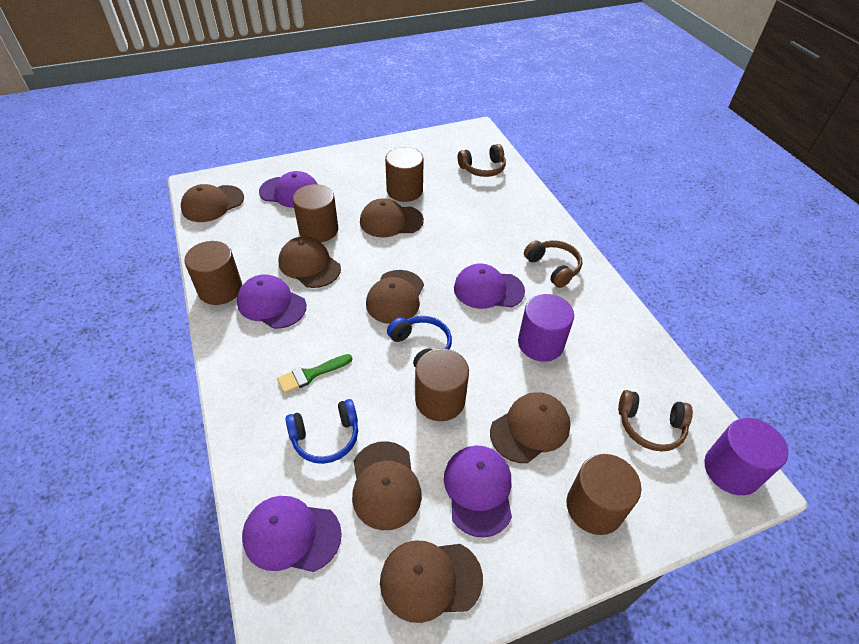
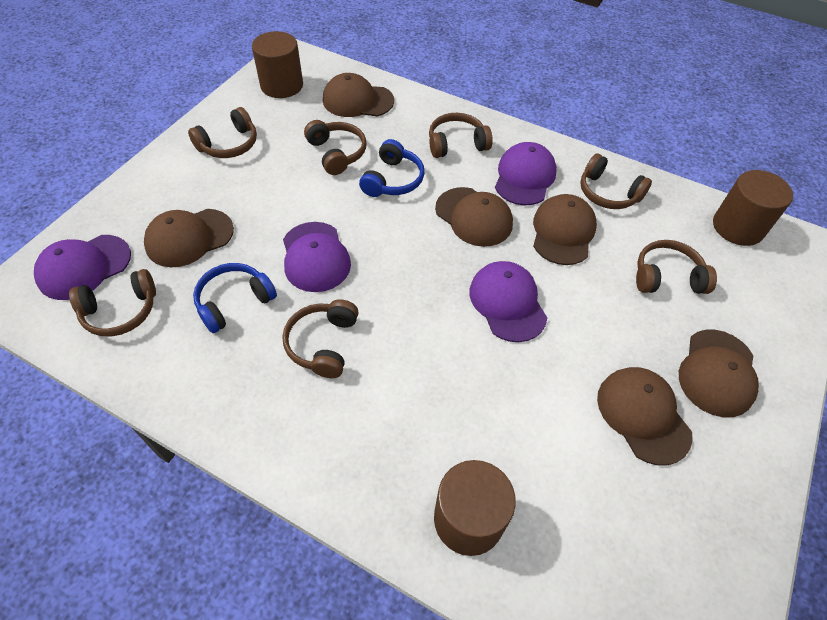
brown cap: 7 -> 6
brown cylinder: 5 -> 3
brown headphones: 3 -> 7
green brush: 1 -> 0
purple cap: 5 -> 4
purple cylinder: 2 -> 0

